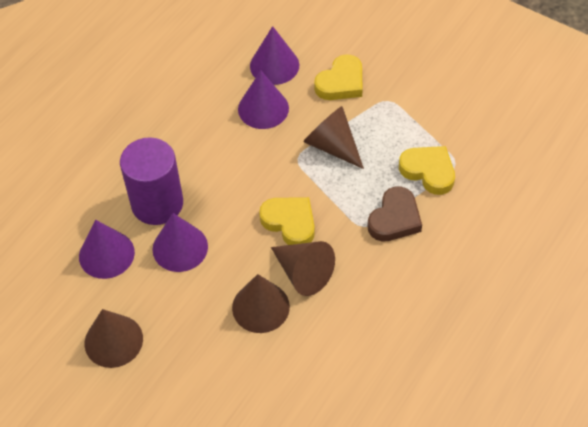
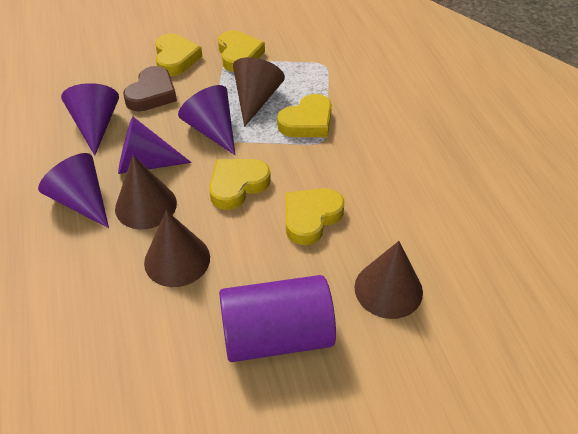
yellow heart: 3 -> 5

